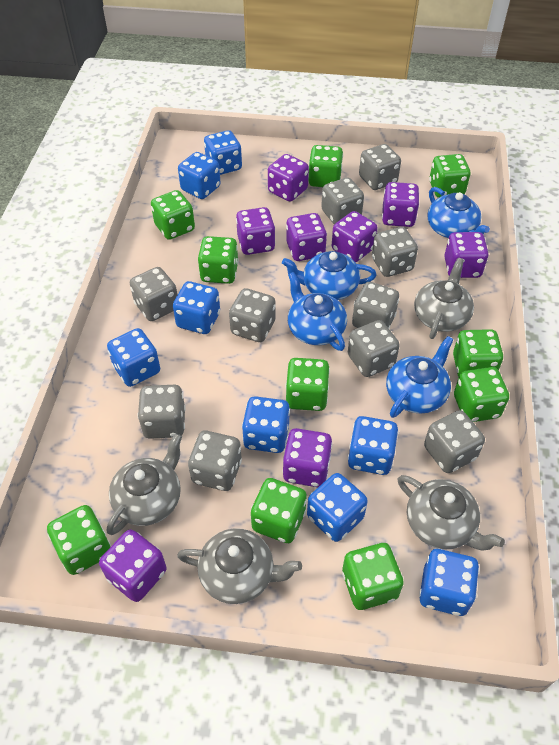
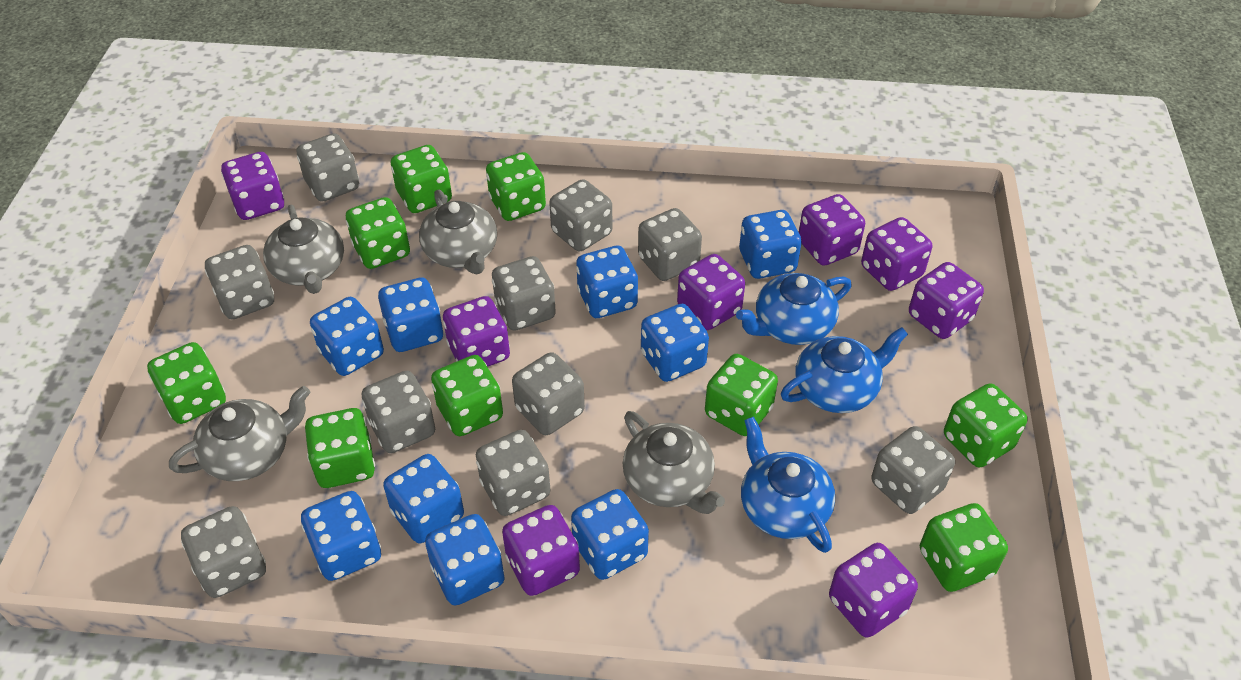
blue dice: 8 -> 9
blue teapot: 4 -> 3
green dice: 10 -> 9

